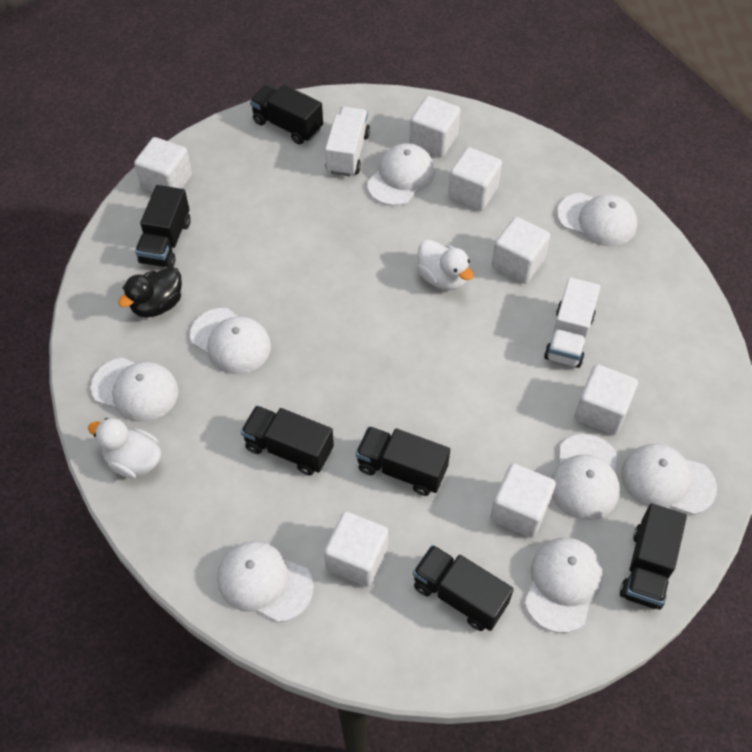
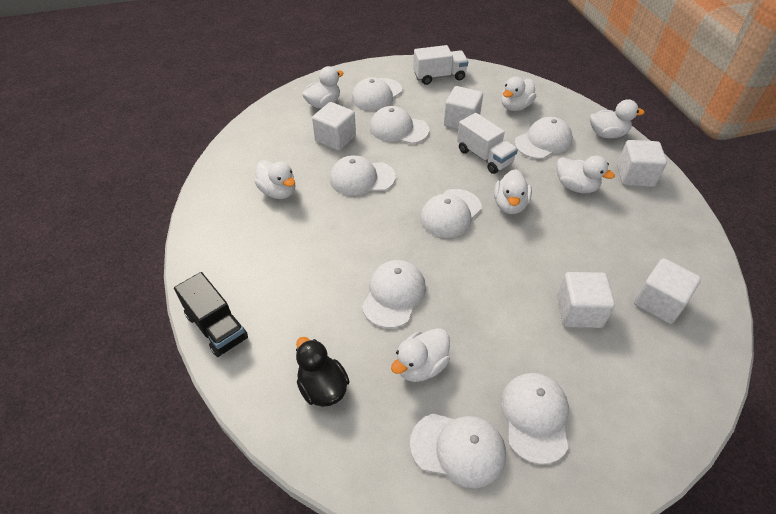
black truck: 6 -> 1
white cube: 7 -> 5
white duck: 2 -> 7

